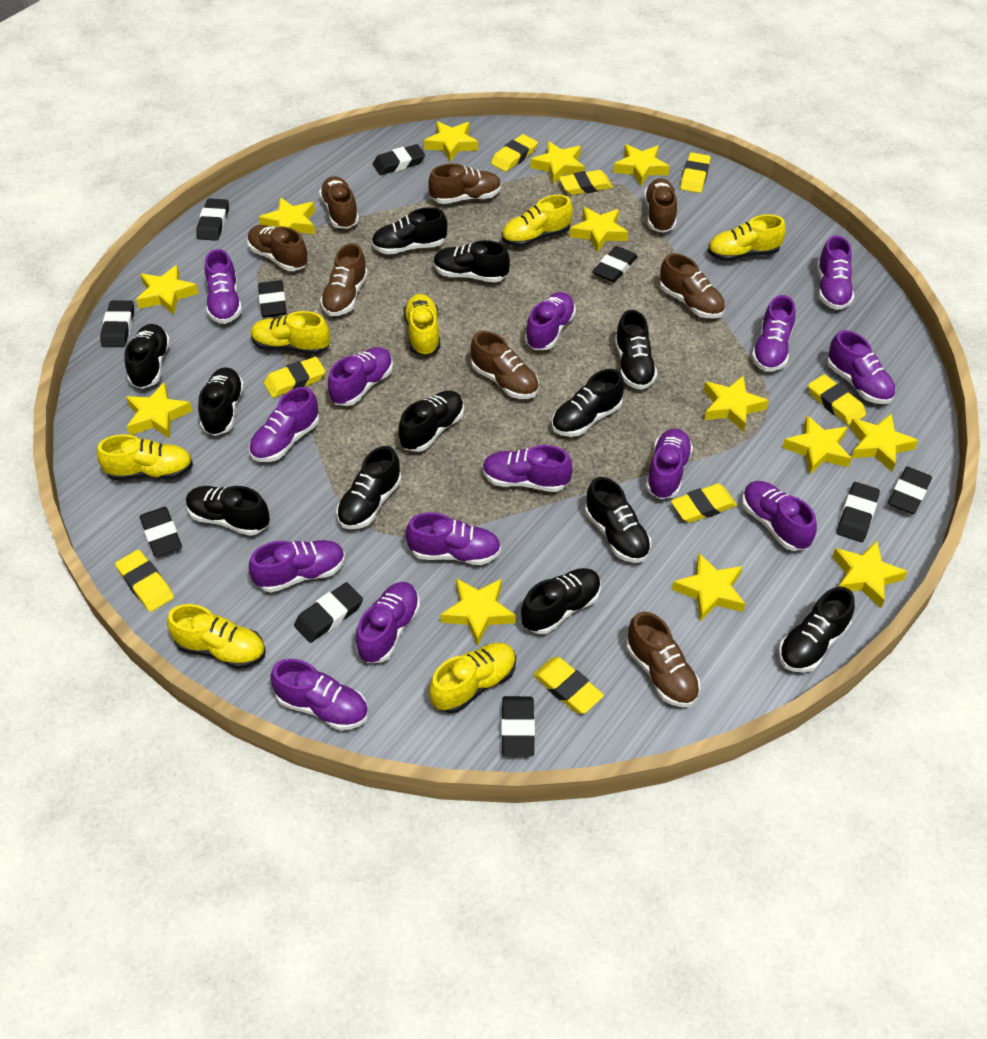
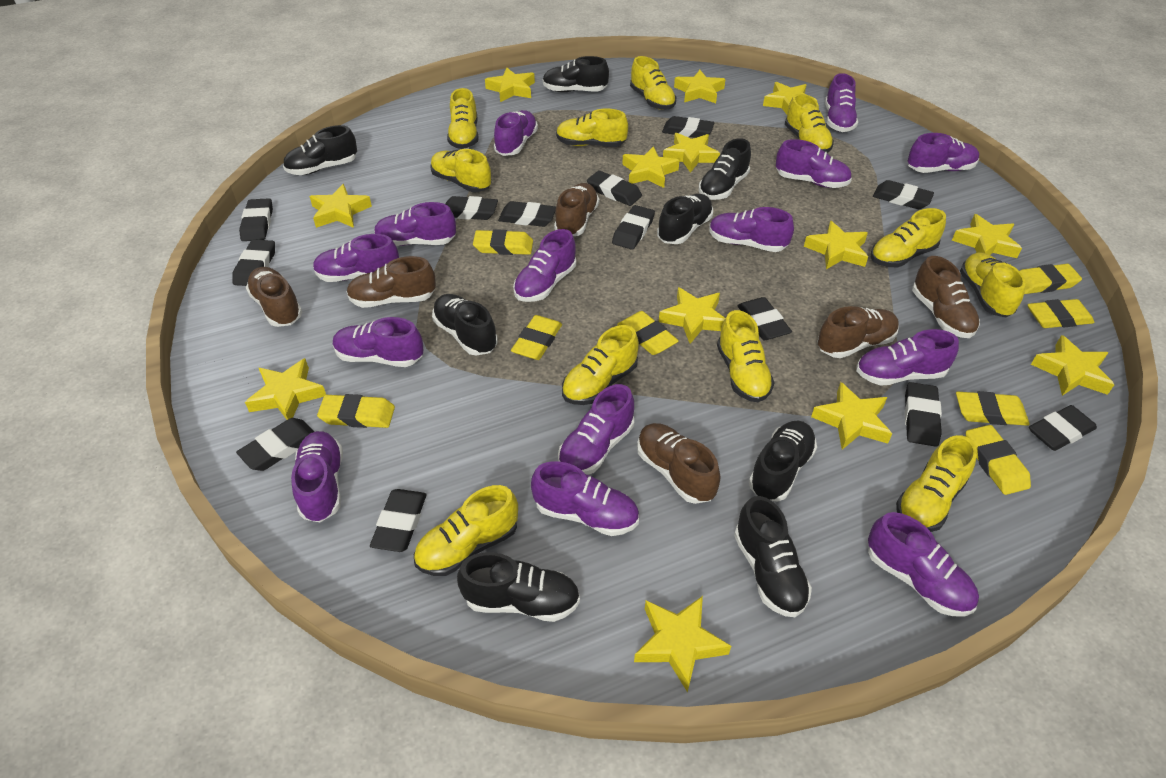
black eraser: 10 -> 13
black shoe: 12 -> 8
brown shoe: 8 -> 6
yellow shoe: 7 -> 11

